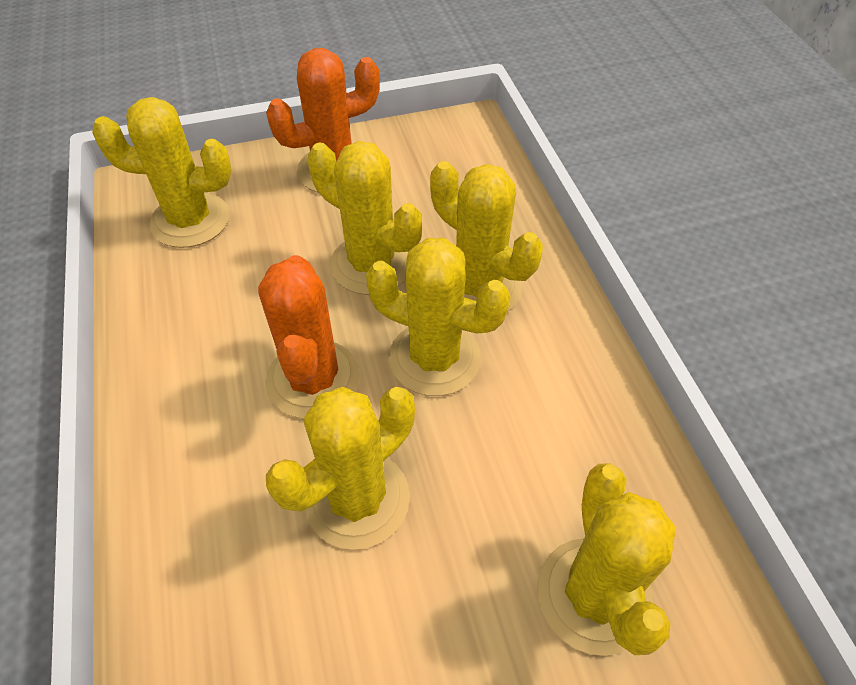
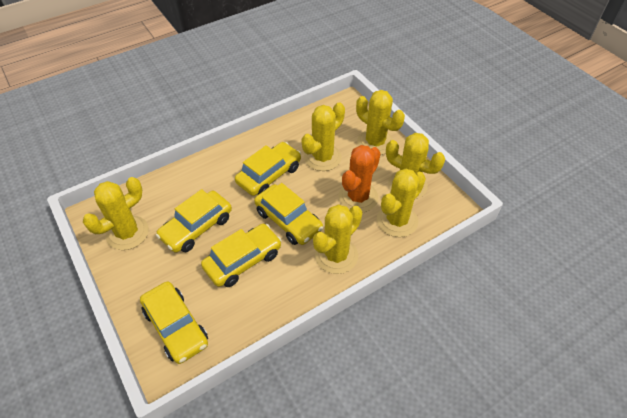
orange cactus: 2 -> 1
yellow car: 0 -> 5

